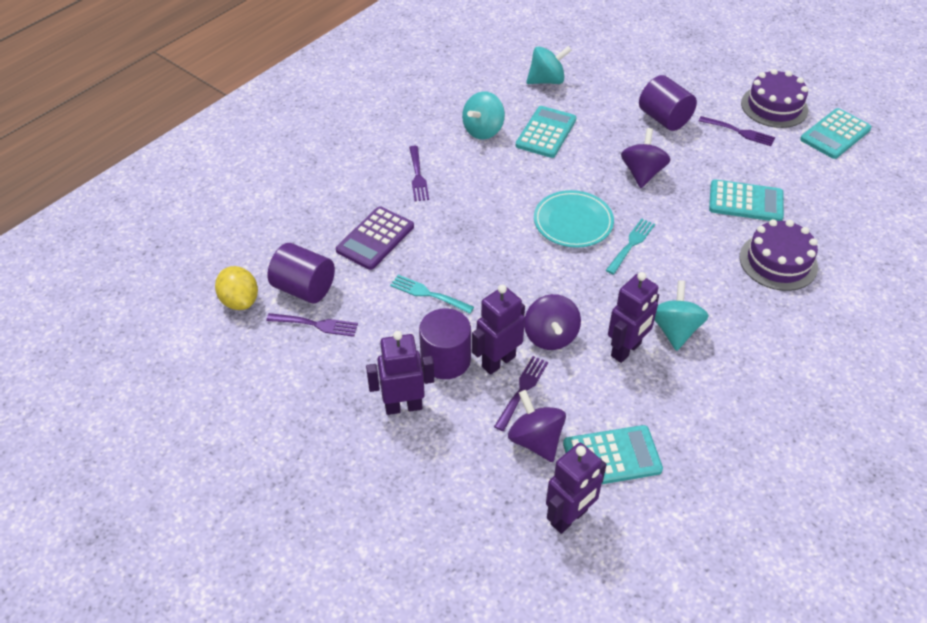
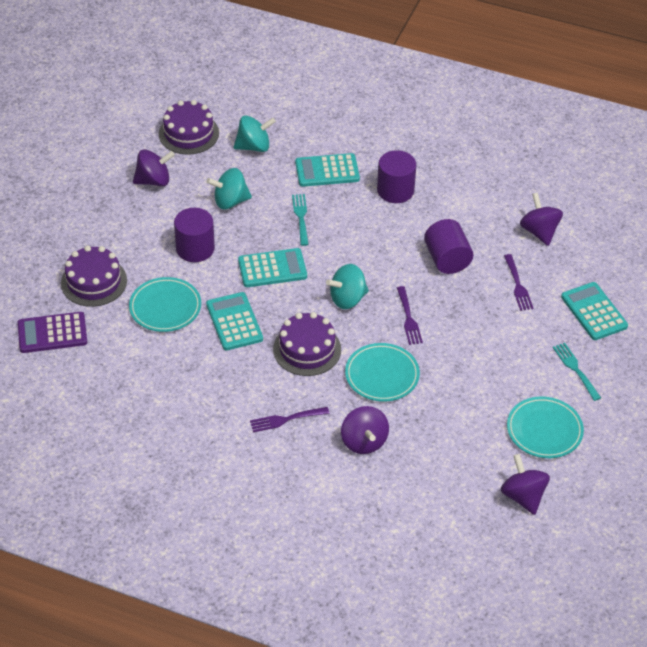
purple cake: 2 -> 3
purple fork: 4 -> 3
purple robot: 4 -> 0
purple spinning top: 3 -> 4
turquoise plate: 1 -> 3
yellow lemon: 1 -> 0

